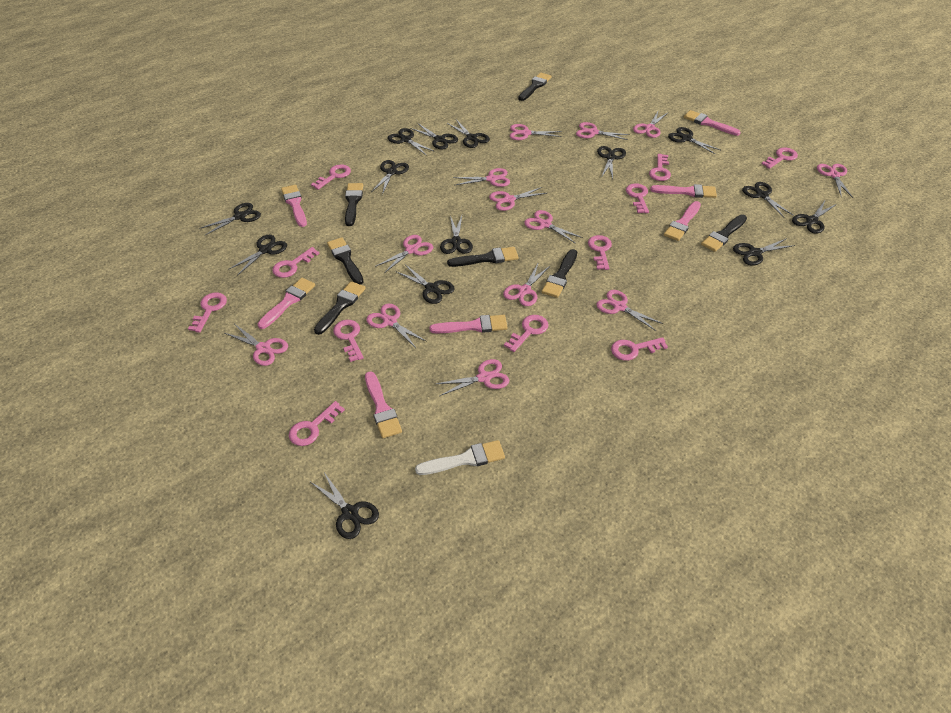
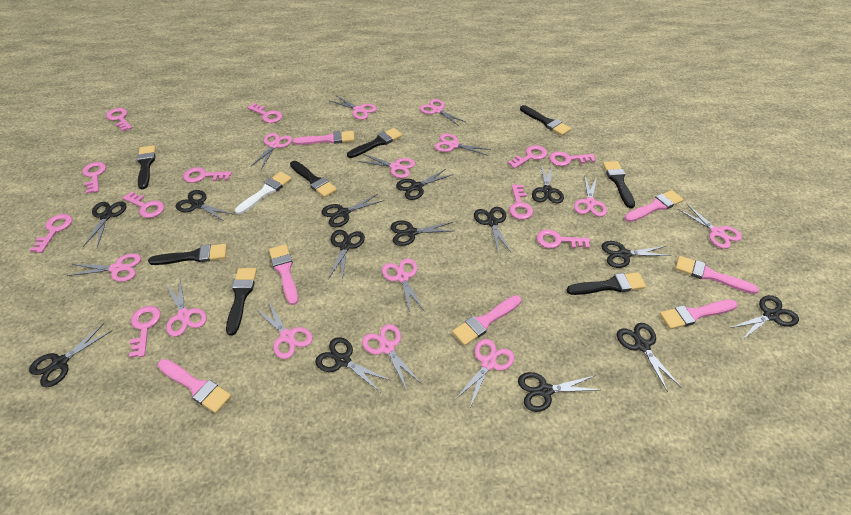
black brush: 7 -> 8

